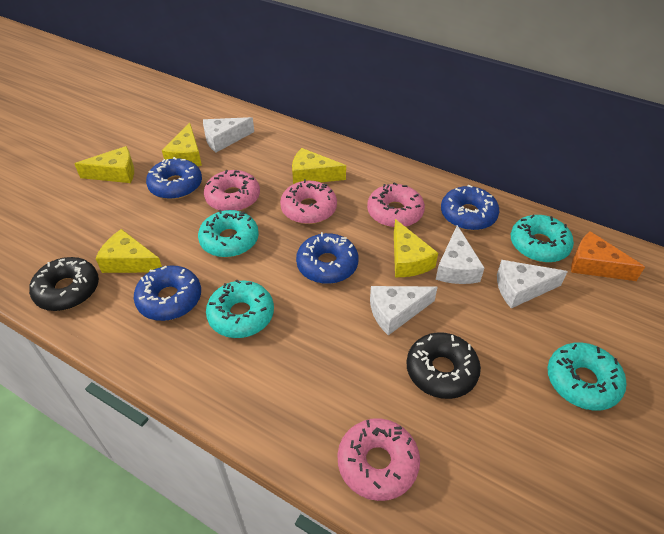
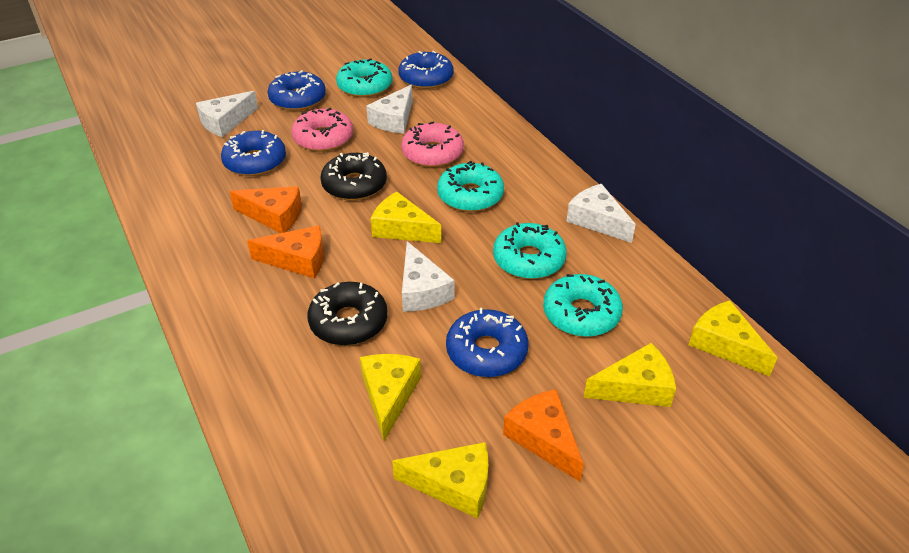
orange cheese: 1 -> 3
pink donut: 4 -> 2

